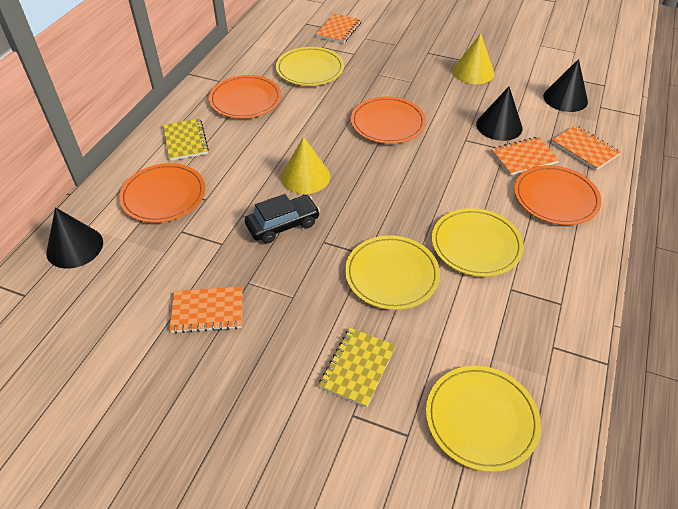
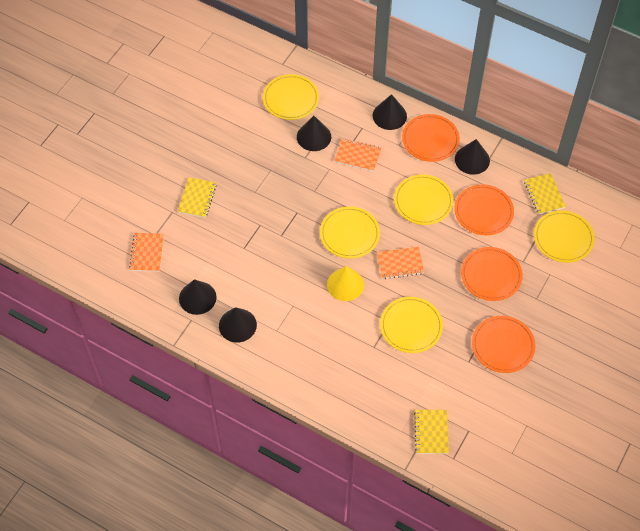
black car: 1 -> 0
black cone: 3 -> 5
orange notebook: 4 -> 3
yellow cone: 2 -> 1
yellow notebook: 2 -> 3
yellow plate: 4 -> 5

